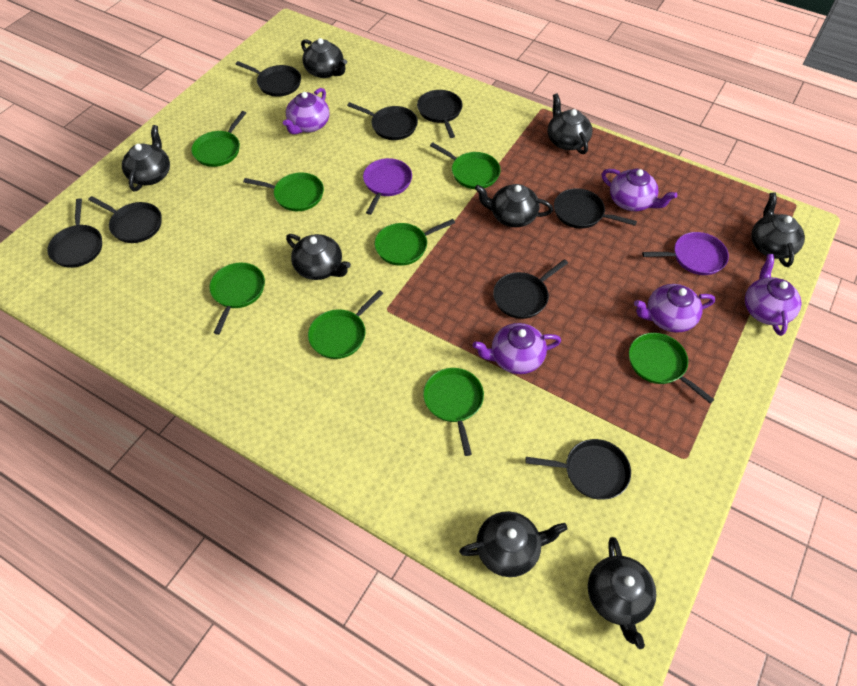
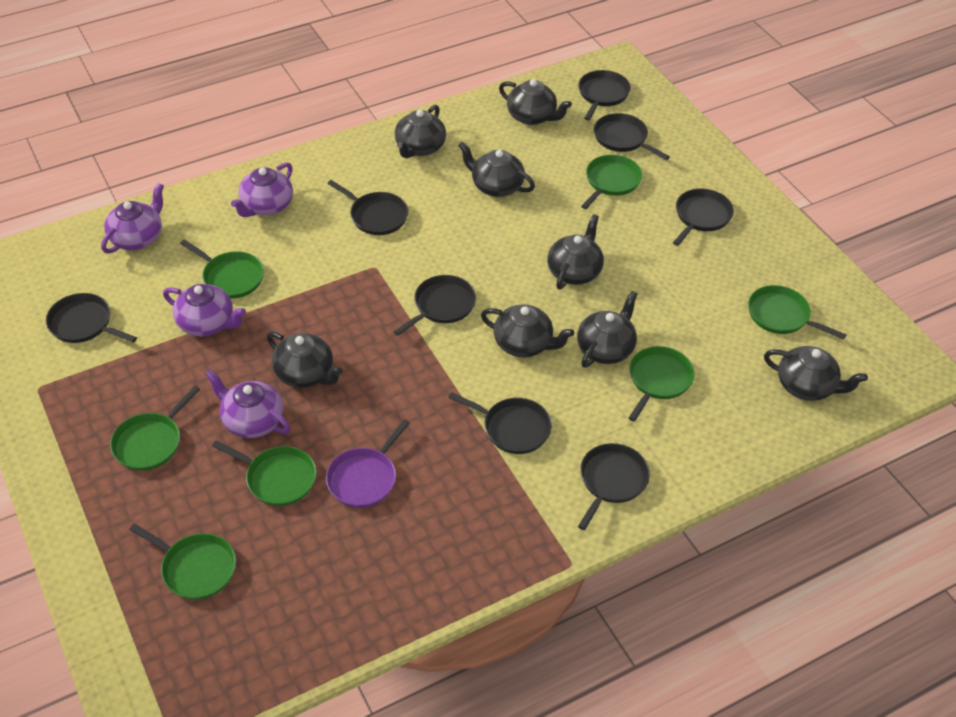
green pan: 8 -> 7
purple pan: 2 -> 1
purple teapot: 5 -> 4

